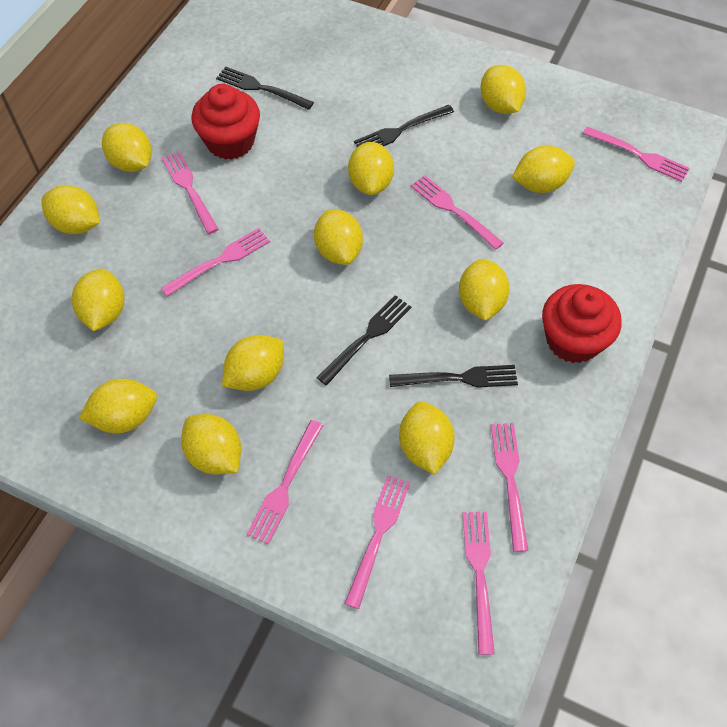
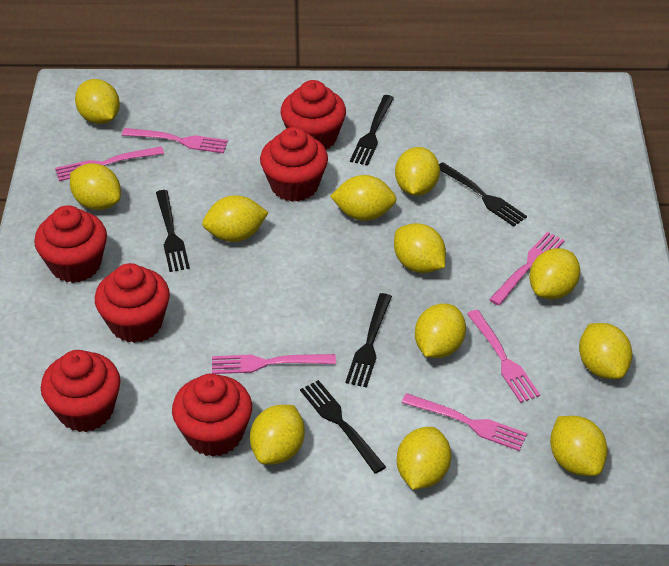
black fork: 4 -> 5
pink fork: 8 -> 6
red cupcake: 2 -> 6

